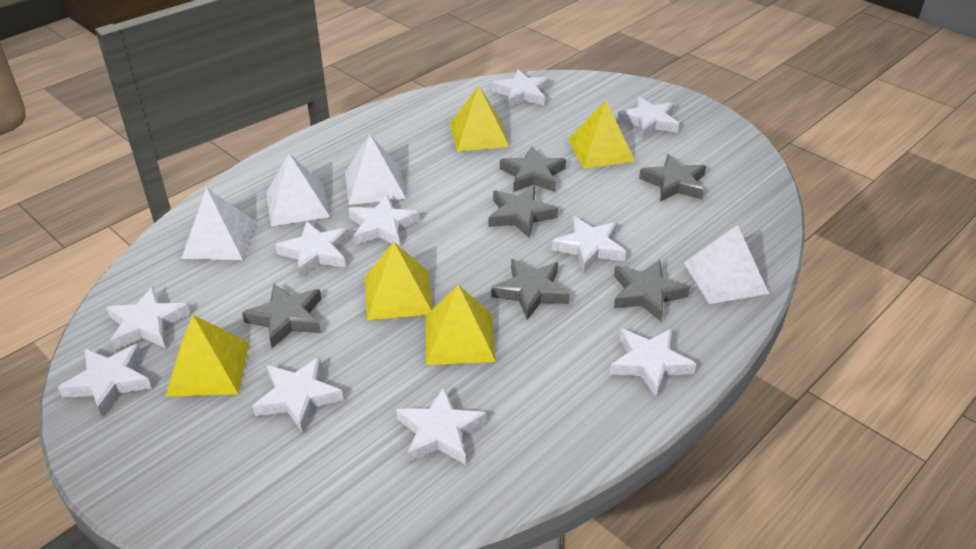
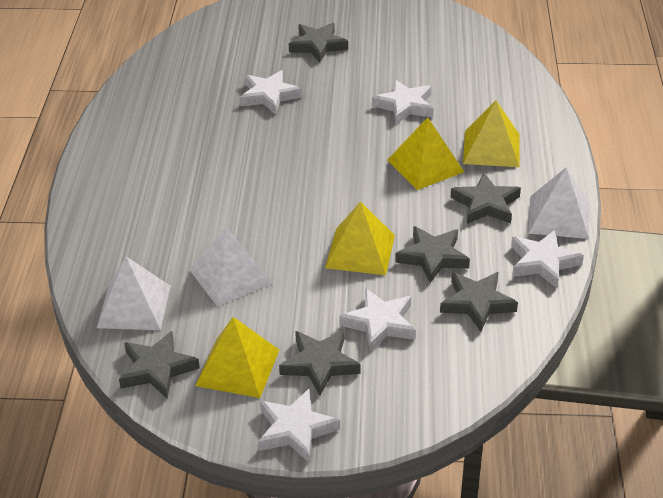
white pyramid: 4 -> 3
white star: 10 -> 5
yellow pyramid: 5 -> 4

